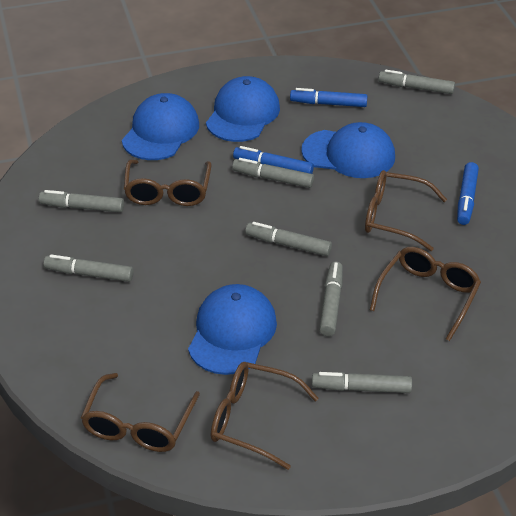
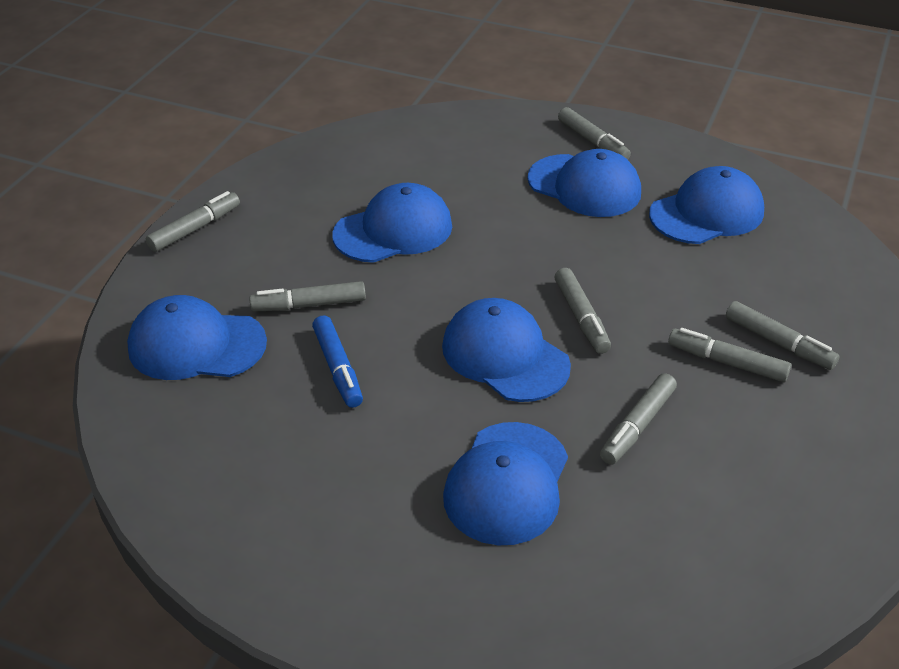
blue cap: 4 -> 6
blue marker: 3 -> 1
brown glasses: 5 -> 0

